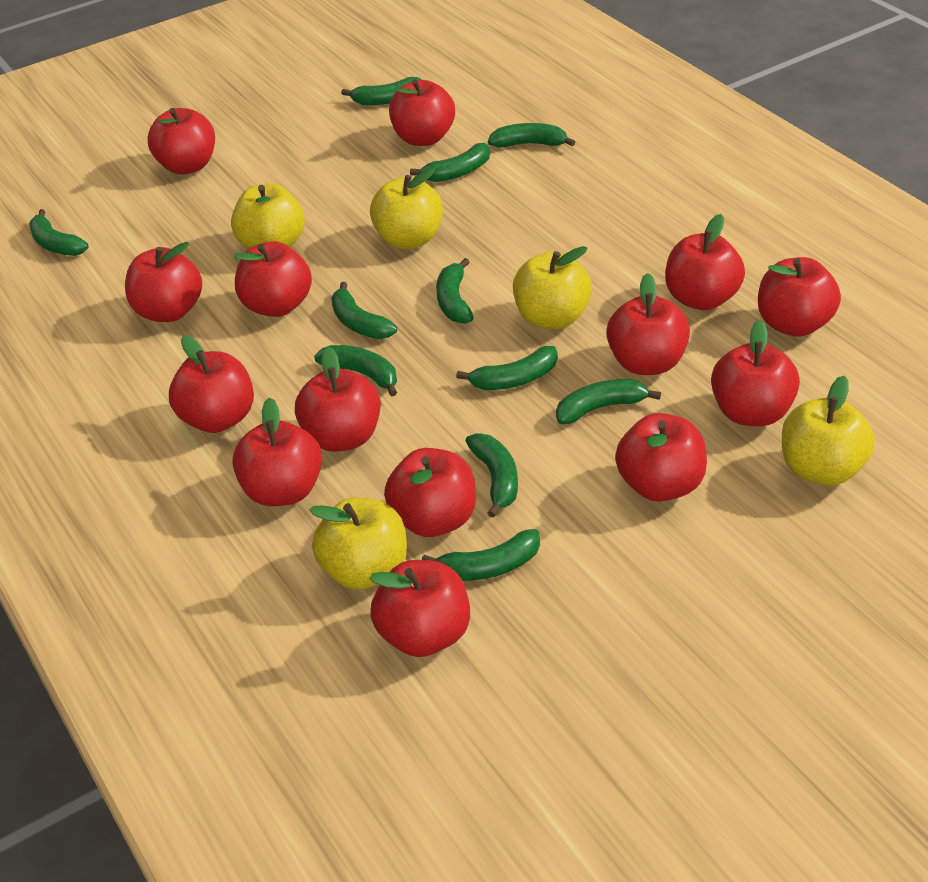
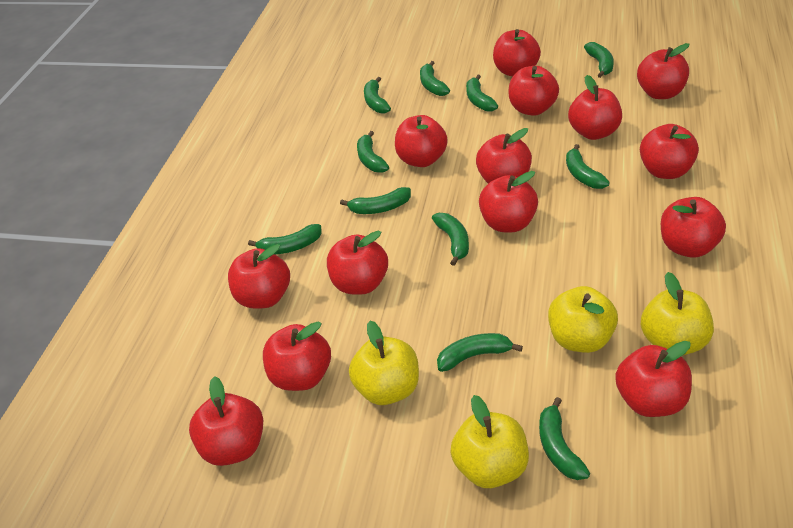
yellow apple: 5 -> 4

